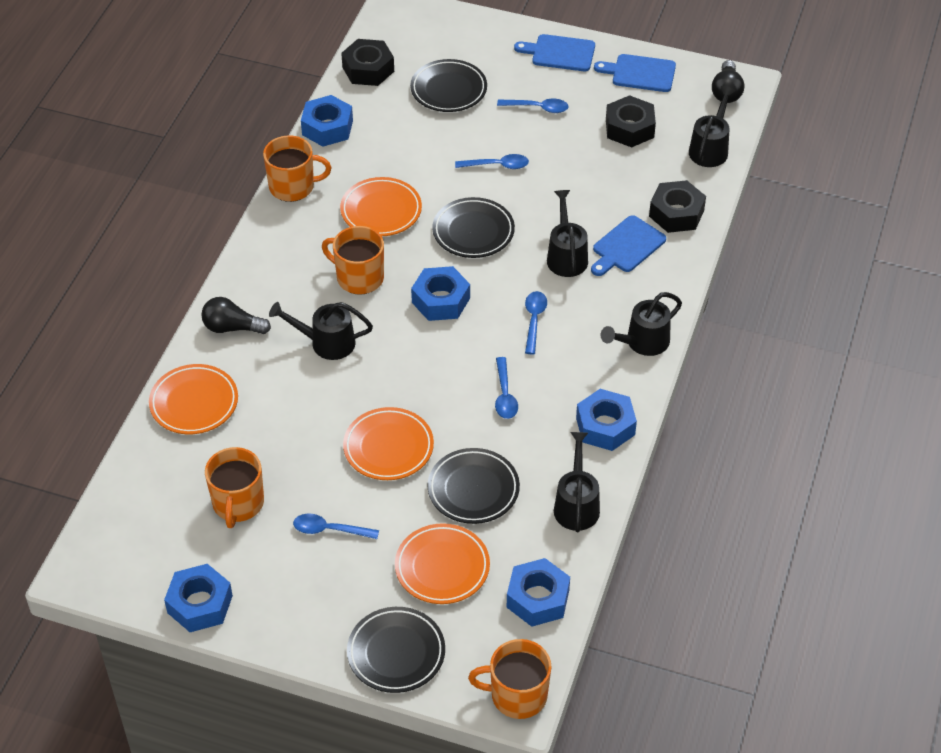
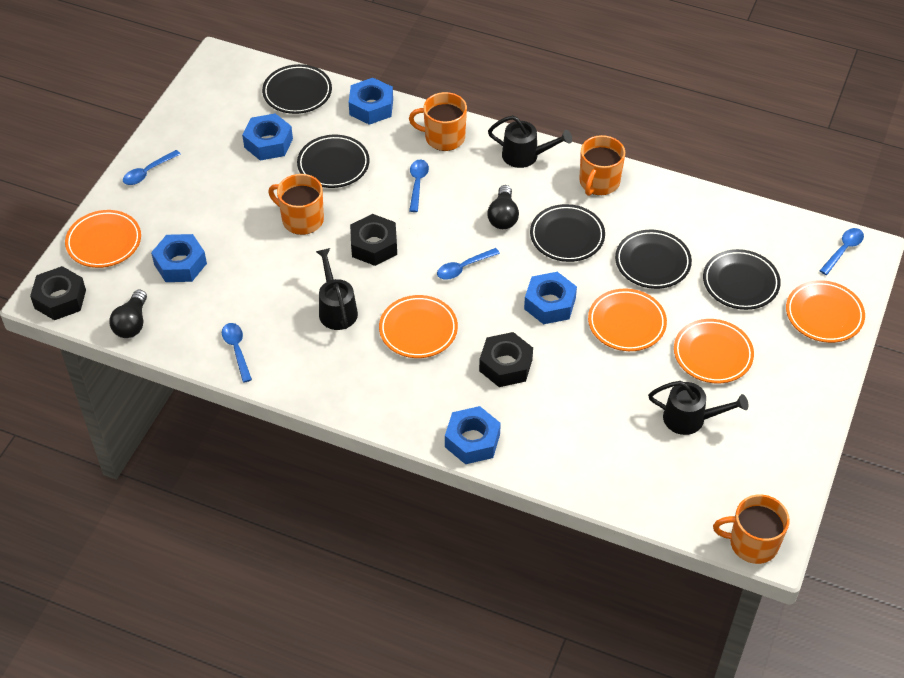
black plate: 4 -> 5
black watering can: 5 -> 3
blue cutting board: 3 -> 0
orange plate: 4 -> 5

